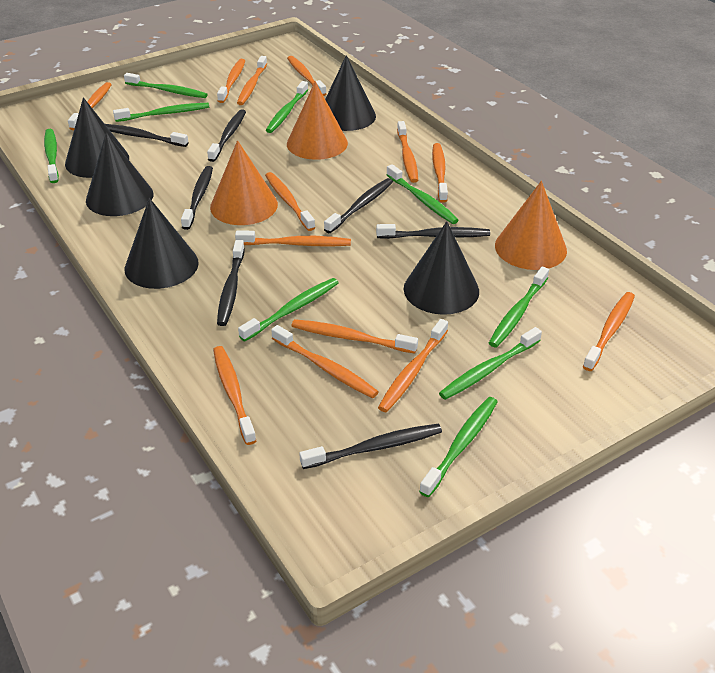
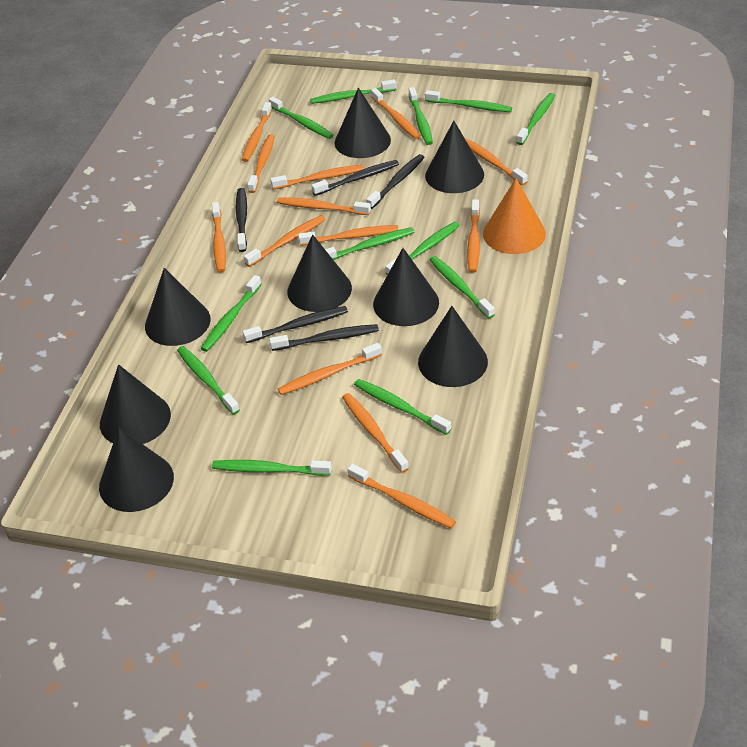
black cone: 5 -> 8
black toothbrush: 7 -> 5
green toothbrush: 9 -> 12
orange cone: 3 -> 1

